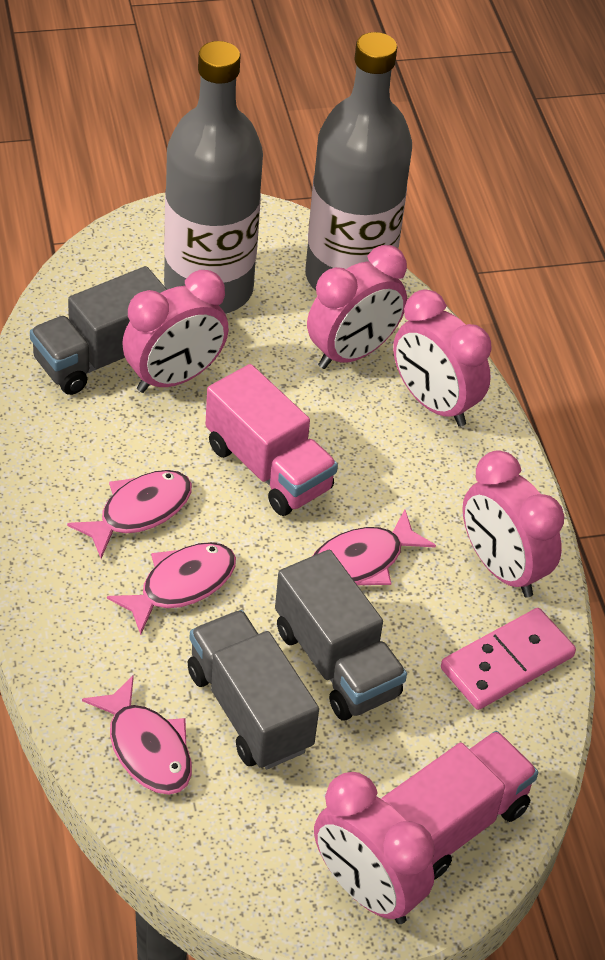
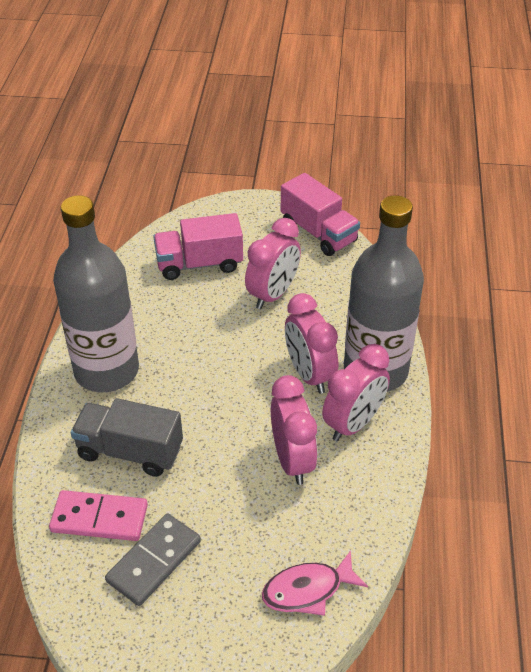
grey domino: 0 -> 1
grey truck: 3 -> 1
pink clock: 5 -> 4
pink fish: 4 -> 1

